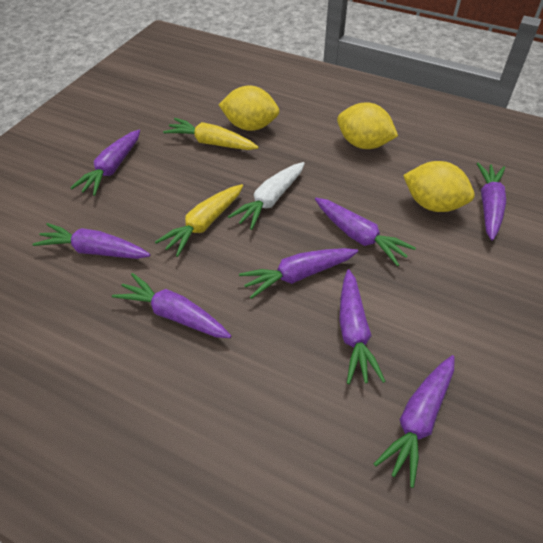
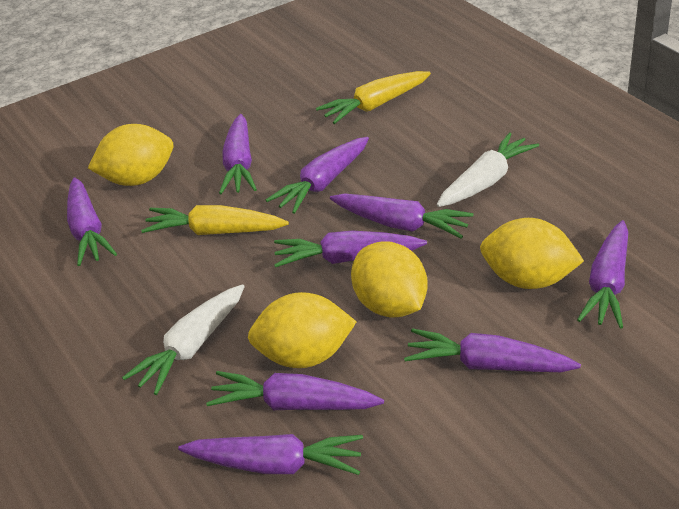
purple carrot: 8 -> 9
white carrot: 1 -> 2
yellow lemon: 3 -> 4

